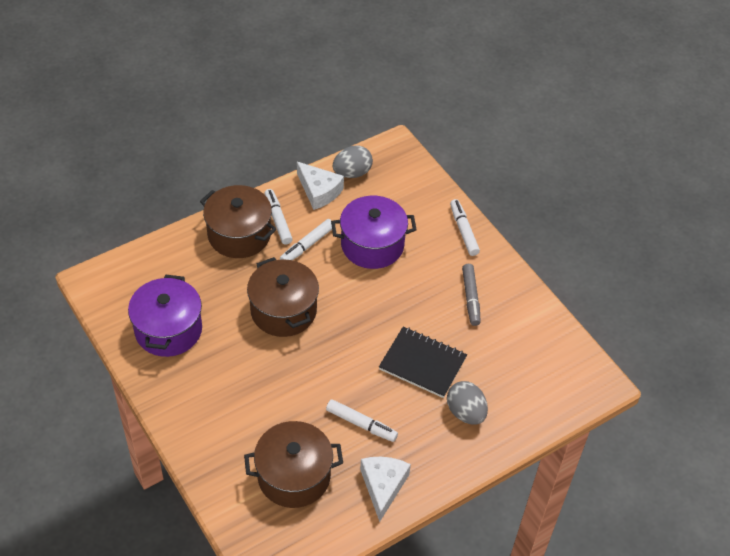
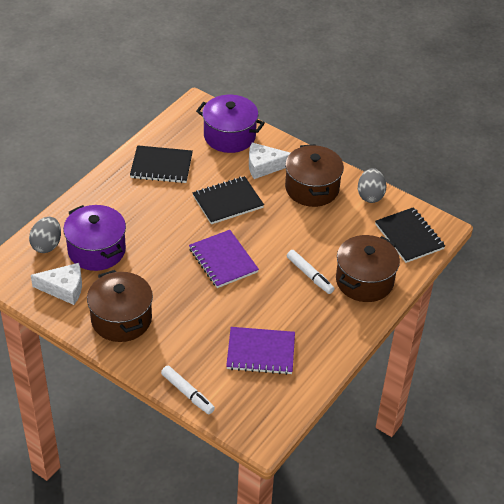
black notebook: 1 -> 3
grey marker: 1 -> 0
purple notebook: 0 -> 2
white marker: 4 -> 2

